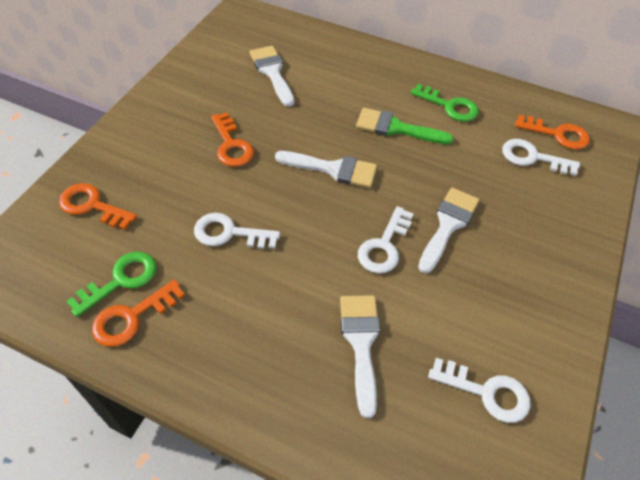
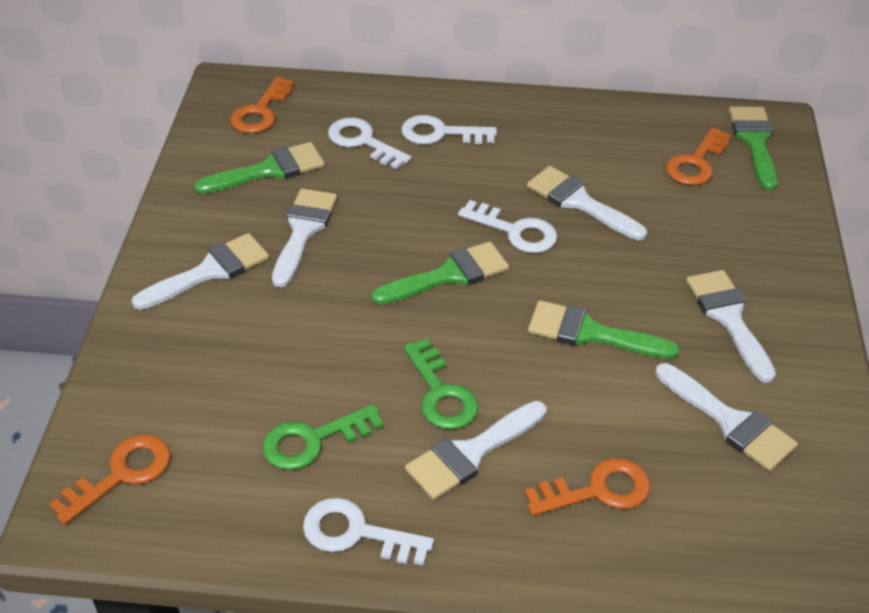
green brush: 1 -> 4
white brush: 4 -> 6

